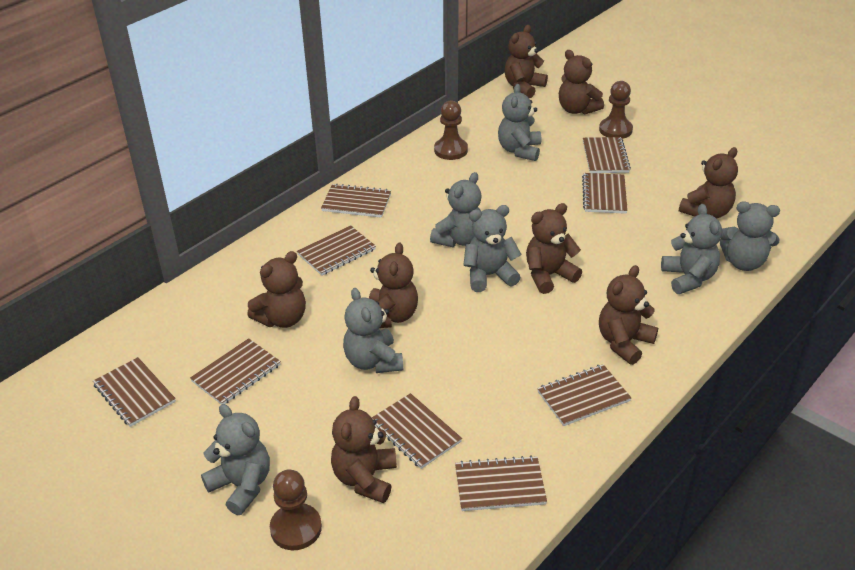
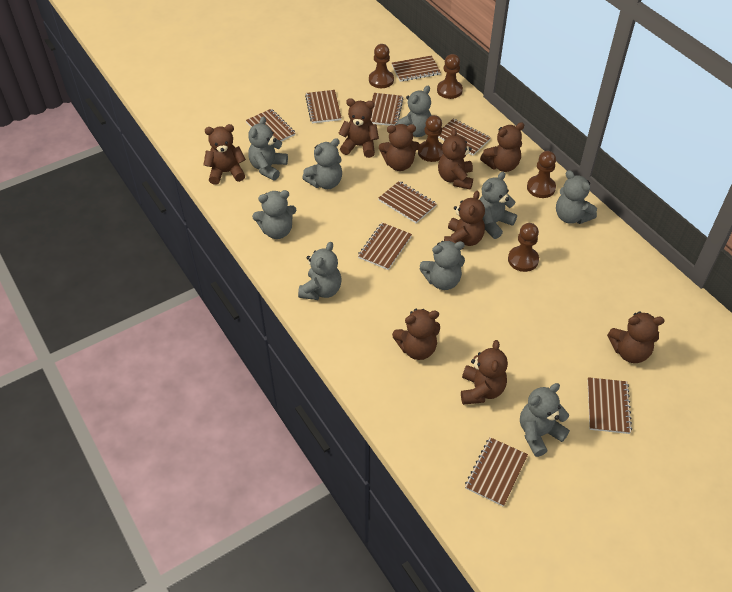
brown pawn: 3 -> 5
brown teddy bear: 8 -> 9
grey teddy bear: 7 -> 9

